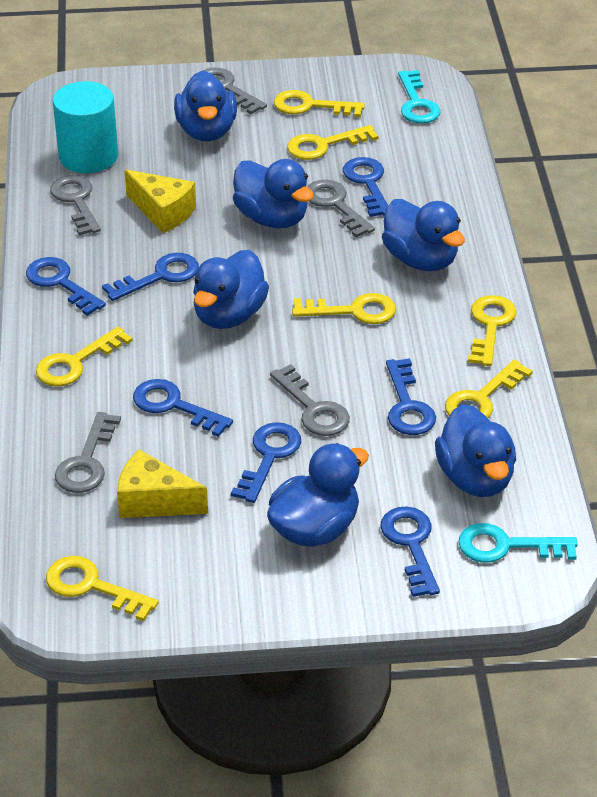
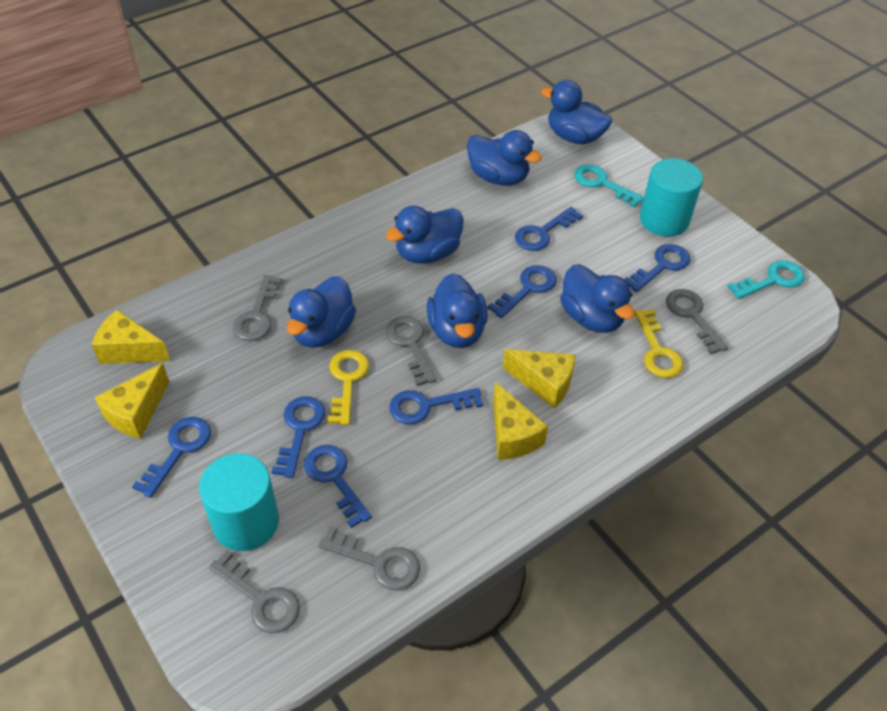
turquoise cylinder: 1 -> 2
yellow cheese: 2 -> 4
yellow key: 7 -> 2

